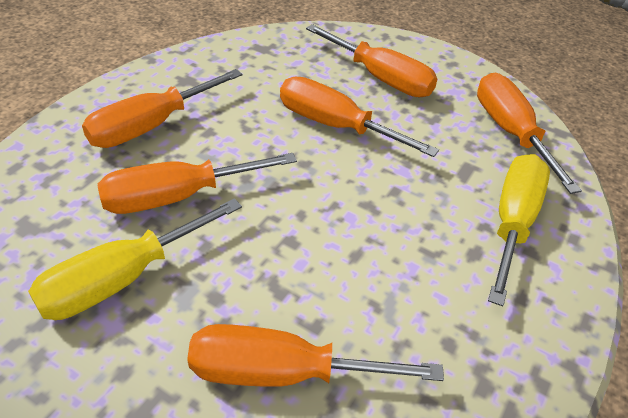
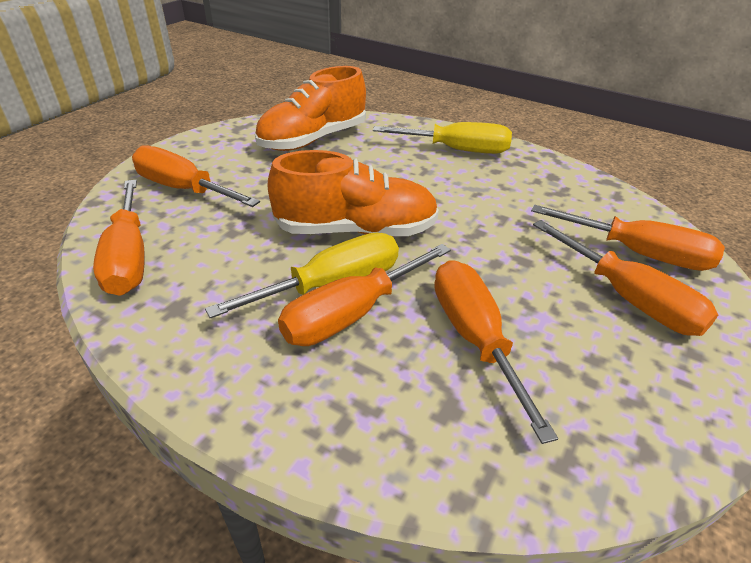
orange shoe: 0 -> 2

